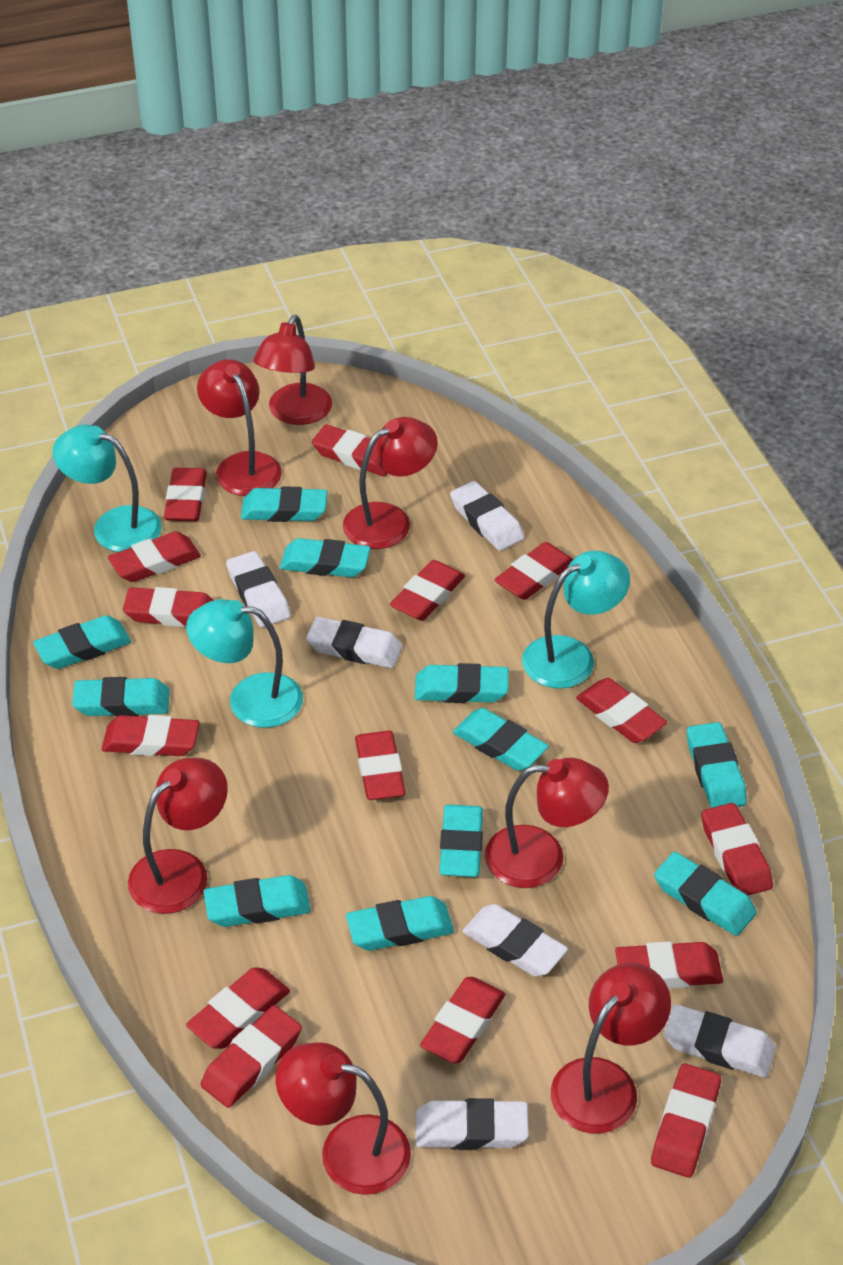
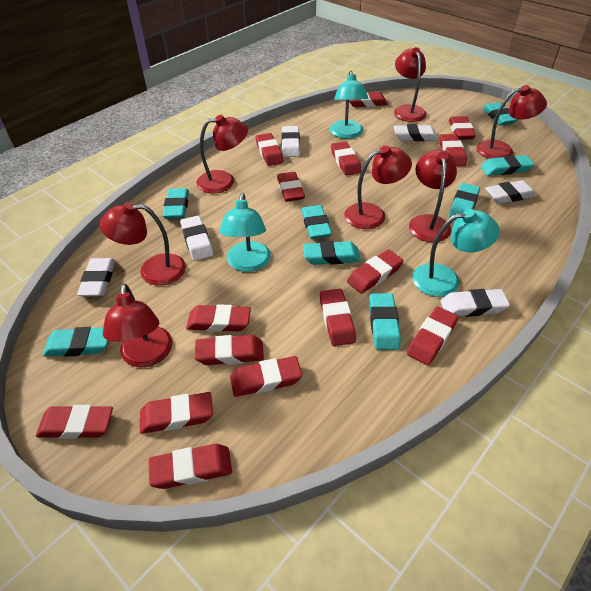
turquoise eraser: 11 -> 8

